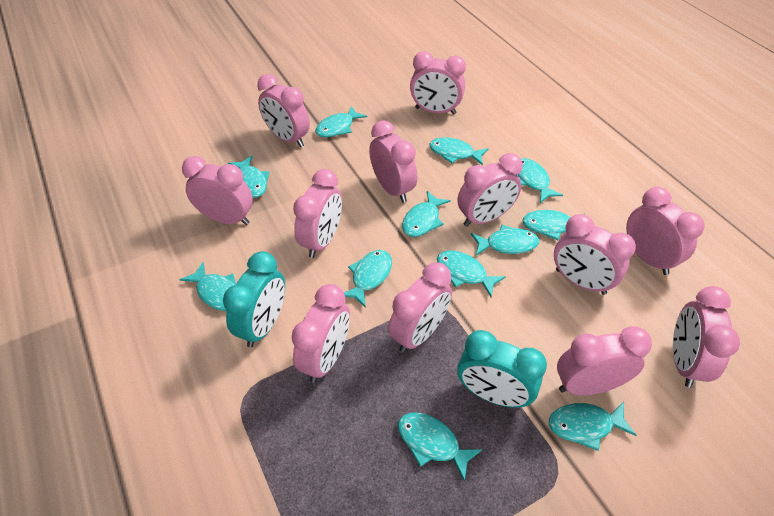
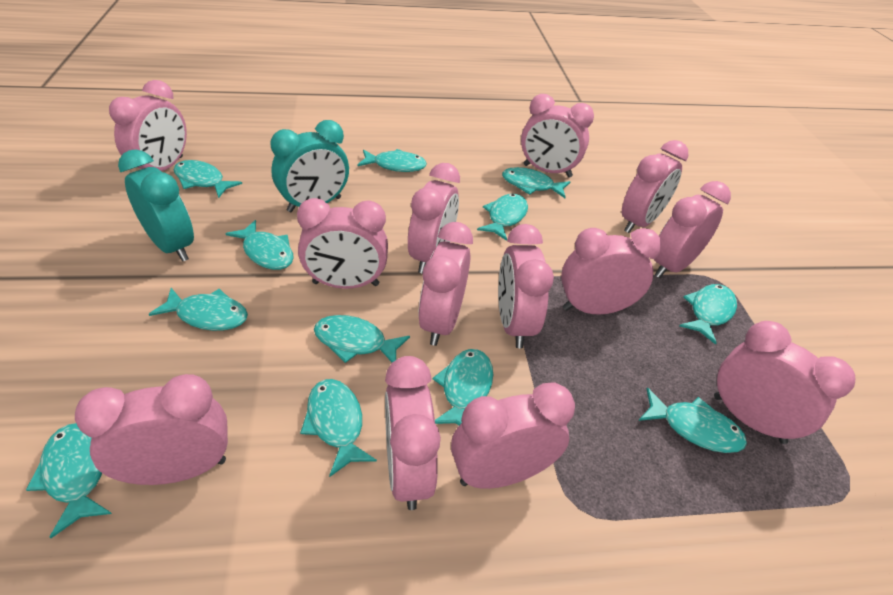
pink clock: 12 -> 13

